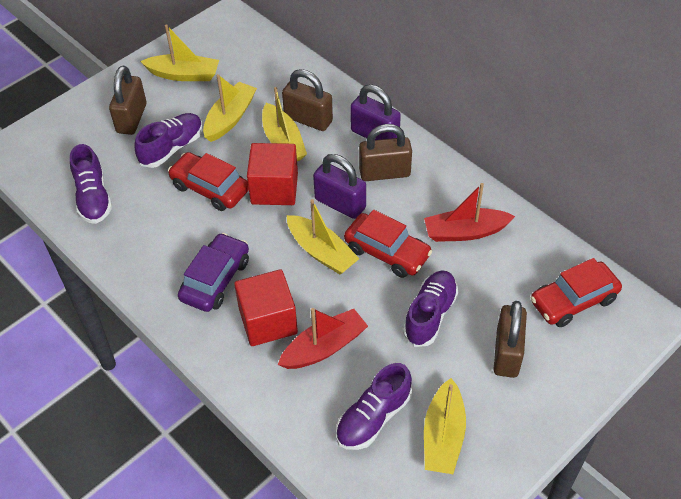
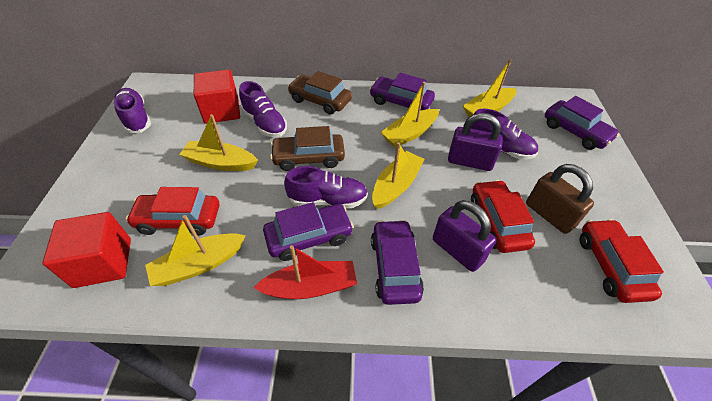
brown car: 0 -> 2
brown padlock: 4 -> 1
purple car: 1 -> 4
red boat: 2 -> 1

